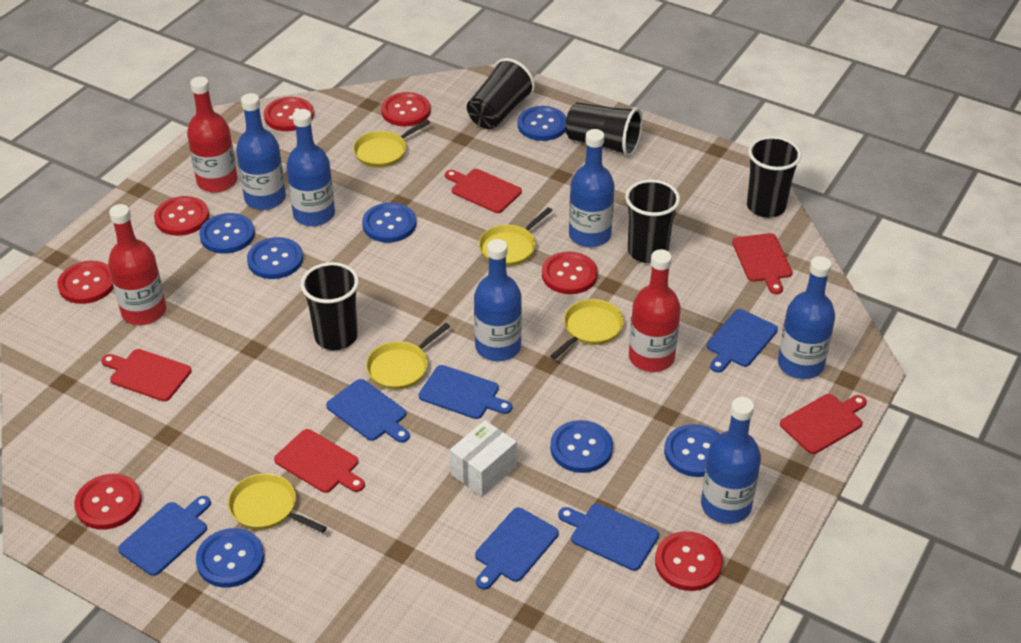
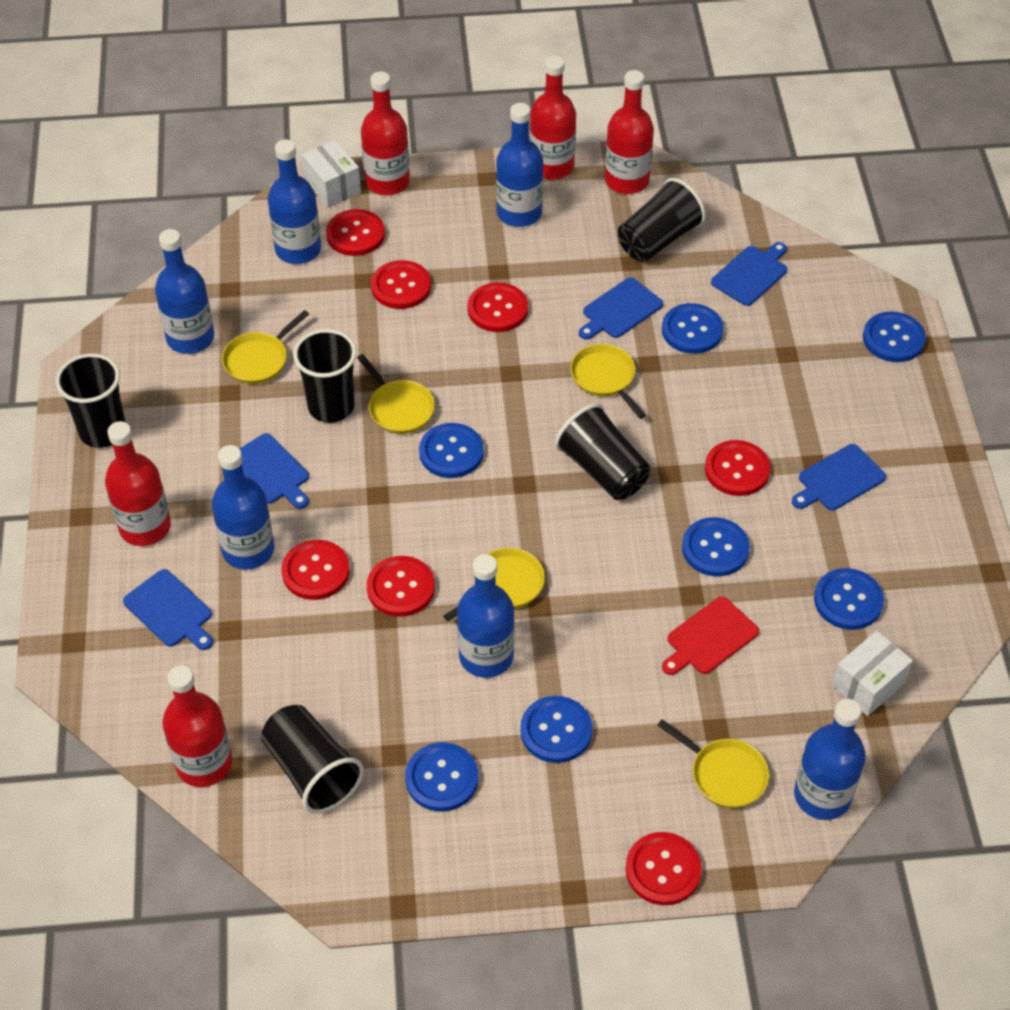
blue cutting board: 6 -> 5
red bottle: 3 -> 5
red cutting board: 5 -> 1
white box: 1 -> 2

